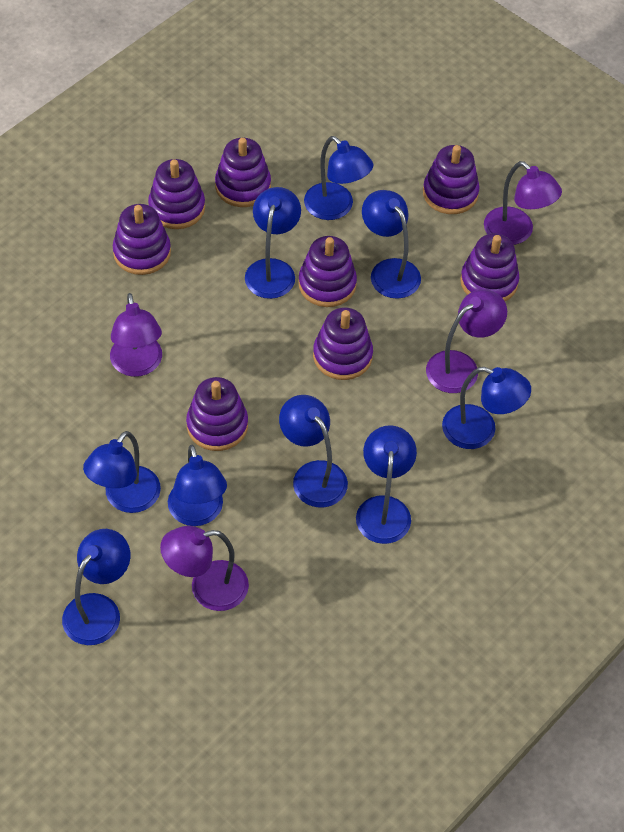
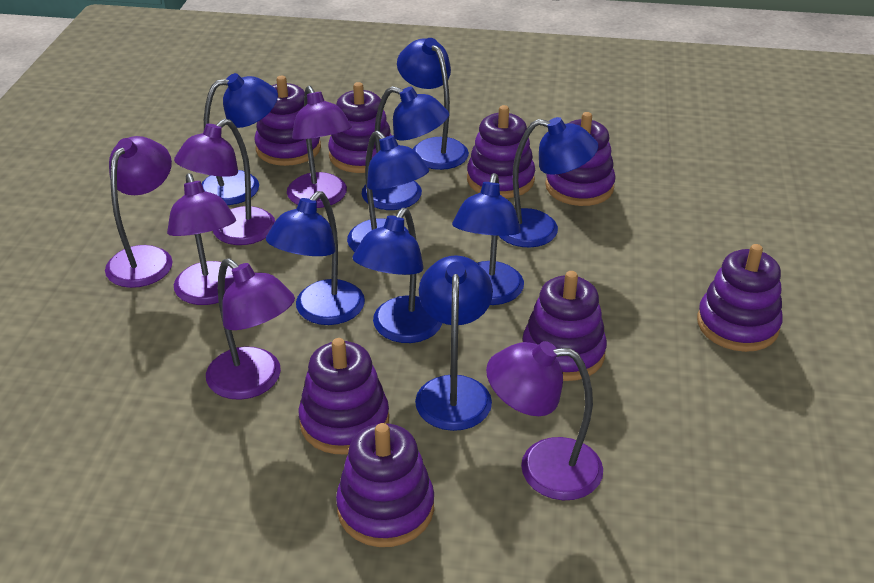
purple lamp: 4 -> 6

